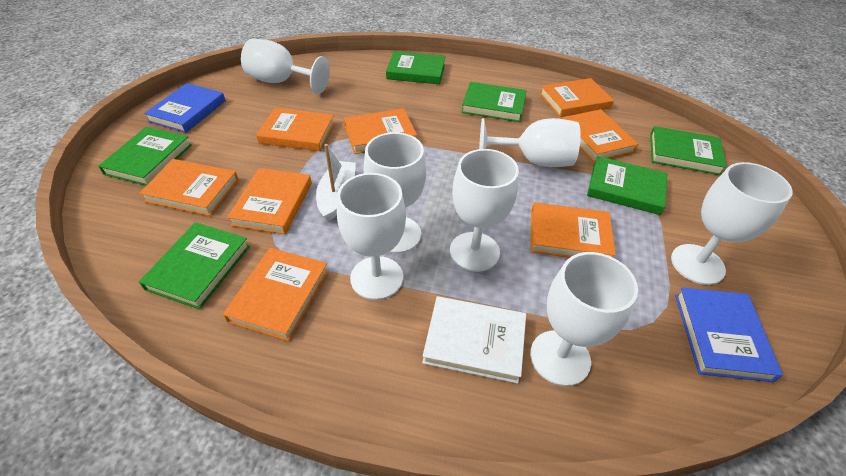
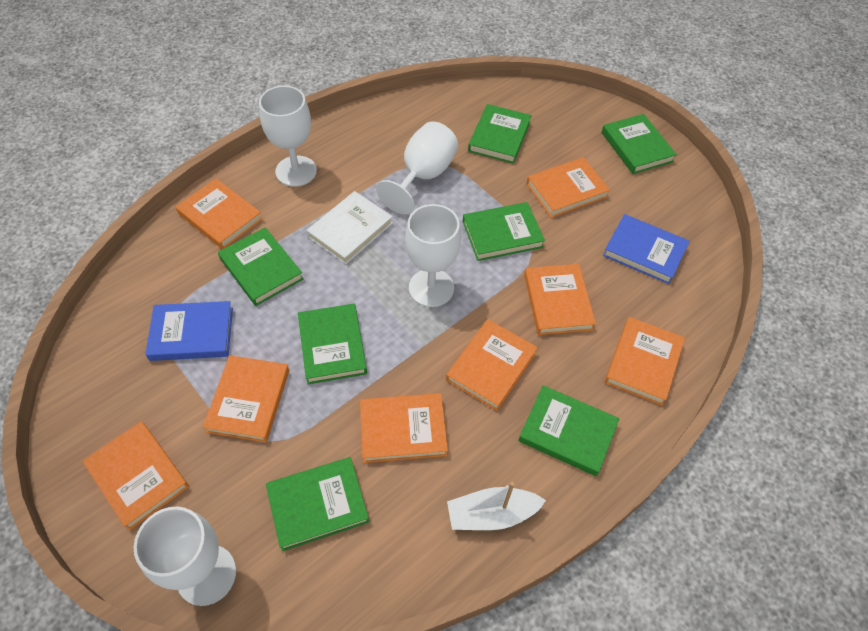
green book: 6 -> 7
white goblet: 7 -> 4

